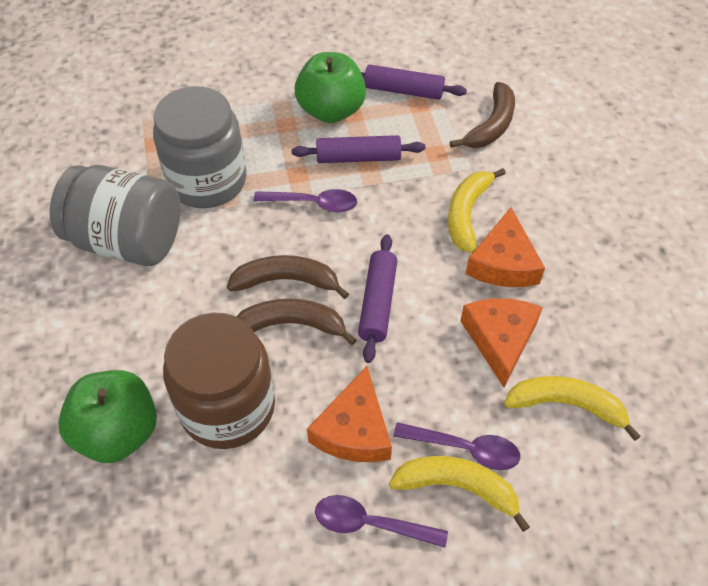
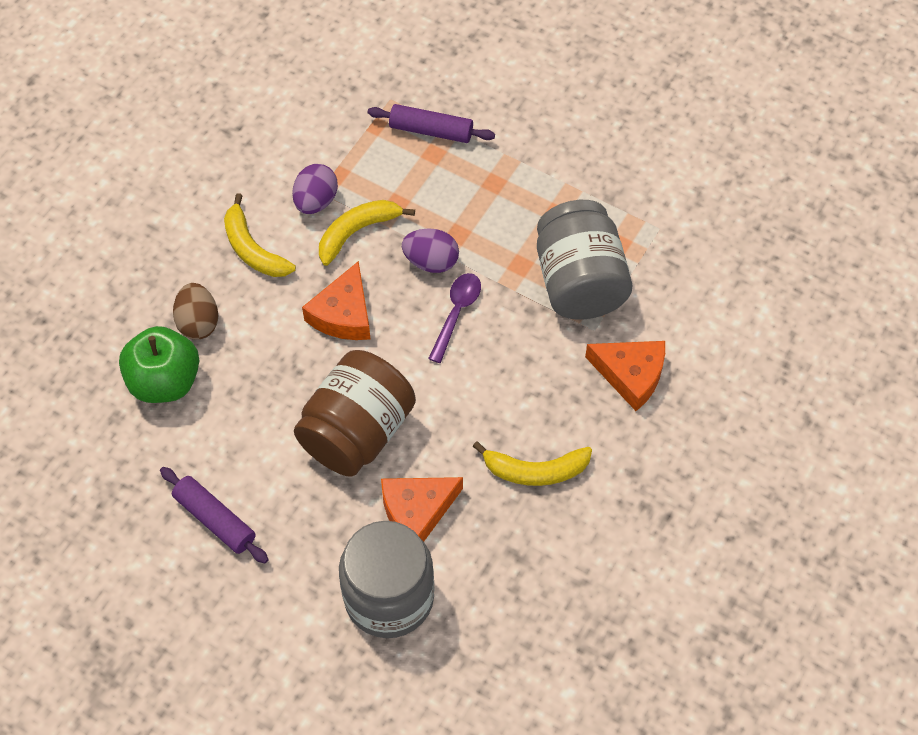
brown banana: 3 -> 0
brown egg: 0 -> 1
green apple: 2 -> 1
purple egg: 0 -> 2
purple rolling pin: 3 -> 2
purple spoon: 3 -> 1

